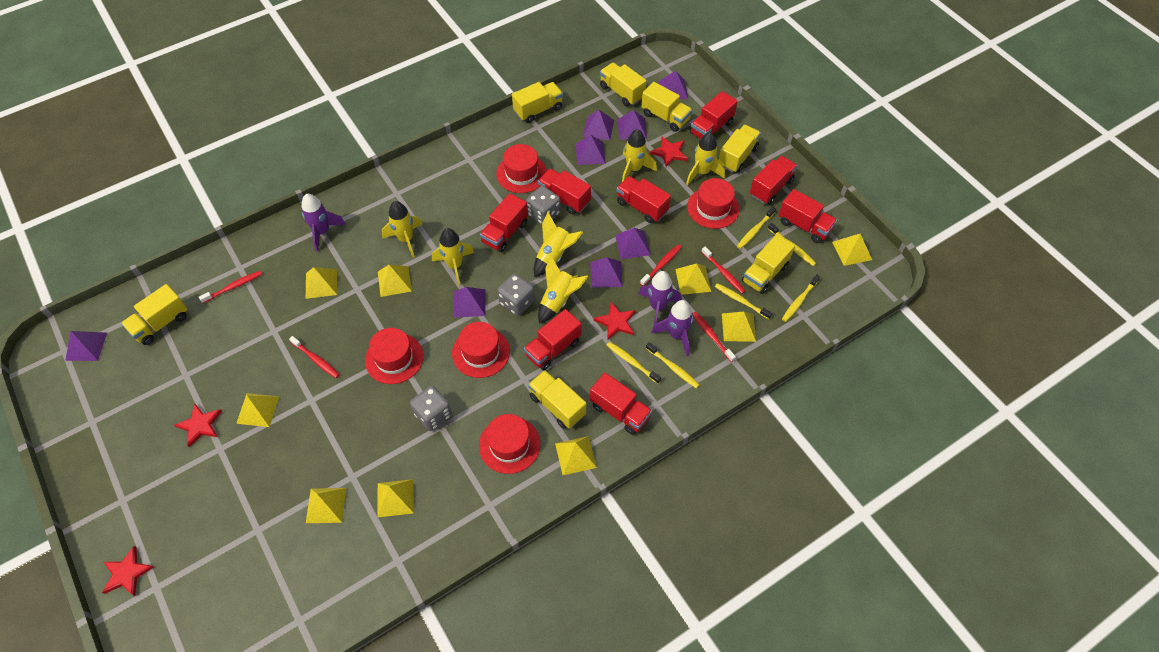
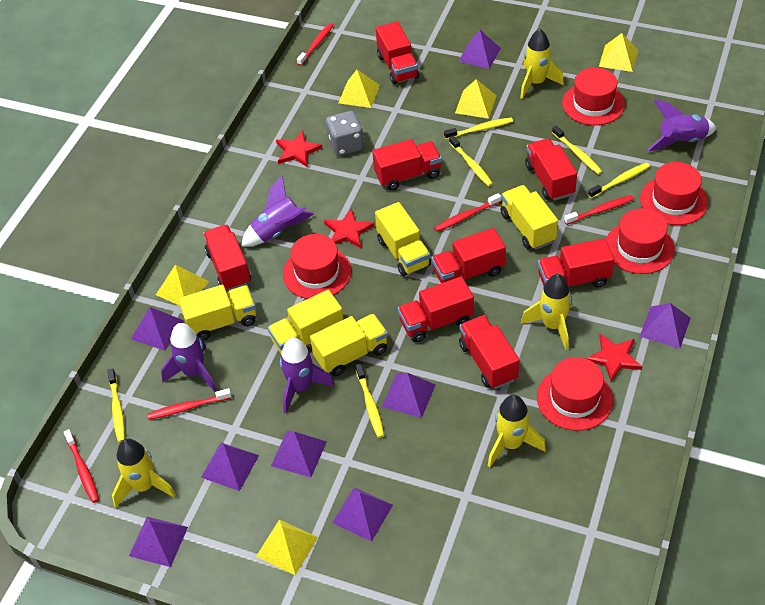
grey dice: 3 -> 1
purple rocket: 3 -> 4
red star: 4 -> 3
yellow pyramid: 9 -> 5
yellow rocket: 6 -> 4
yellow truck: 7 -> 5

